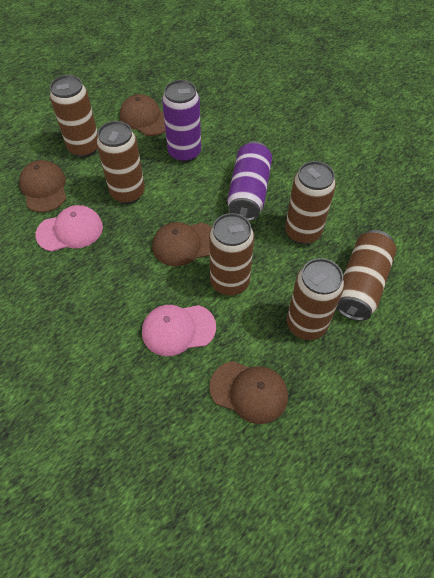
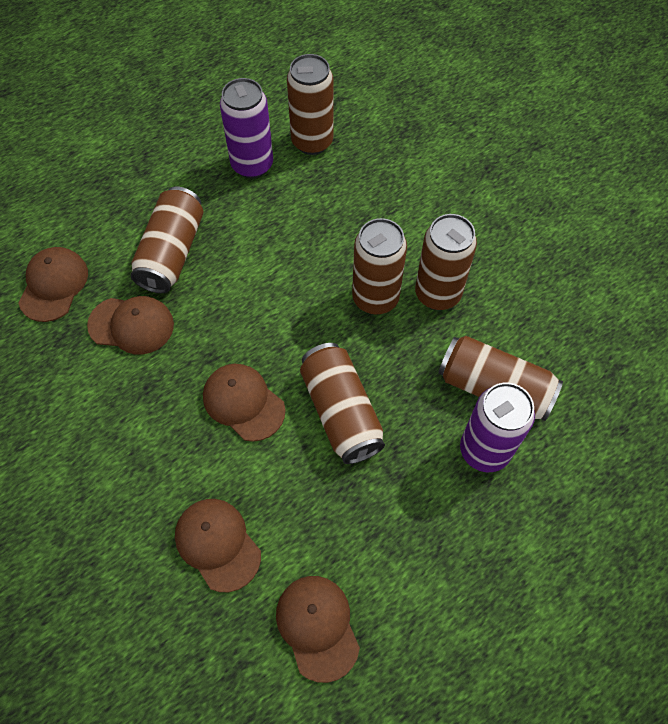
brown cap: 4 -> 5
pink cap: 2 -> 0

